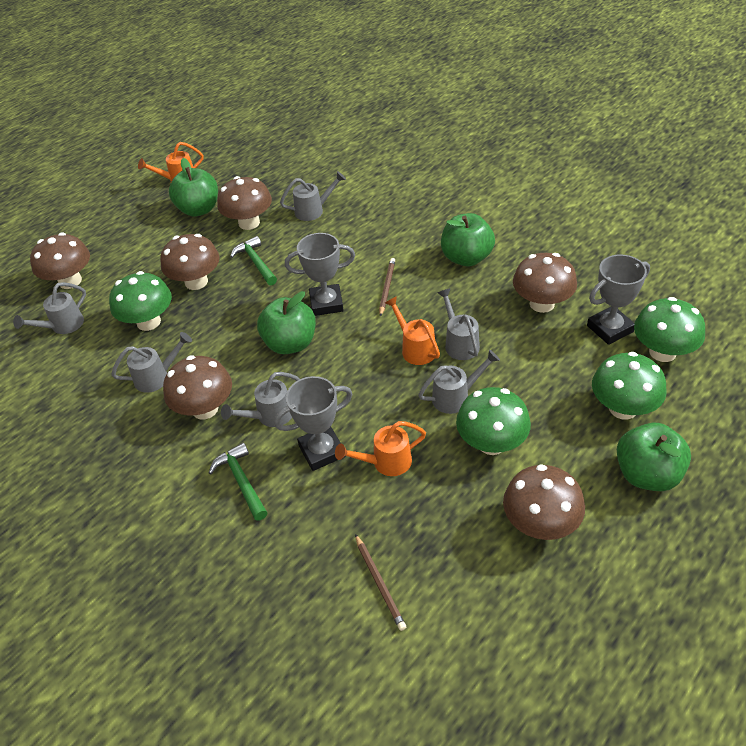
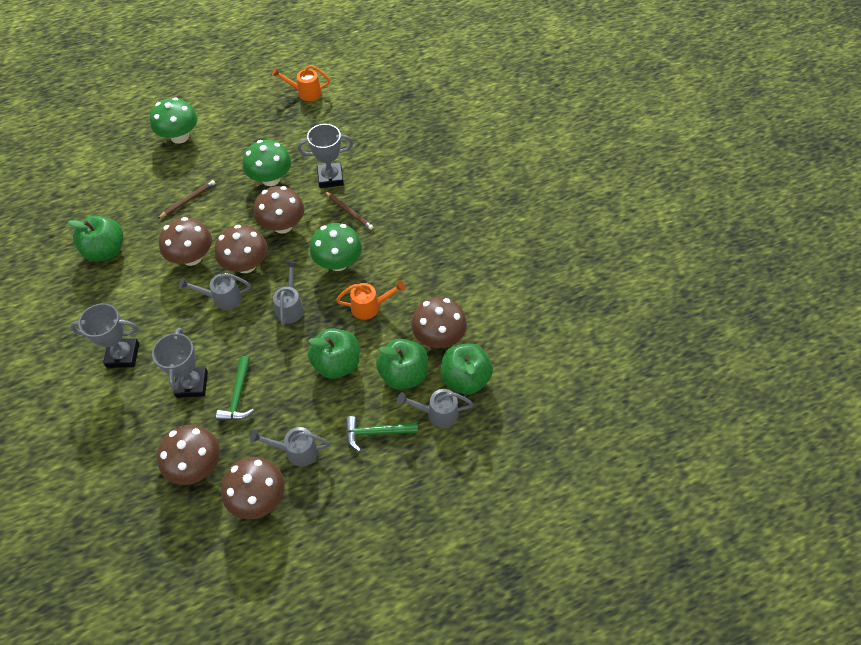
green mushroom: 4 -> 3
grey watering can: 6 -> 4
orange watering can: 3 -> 2

